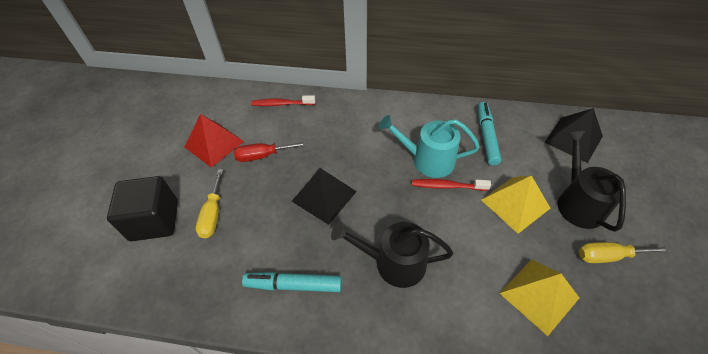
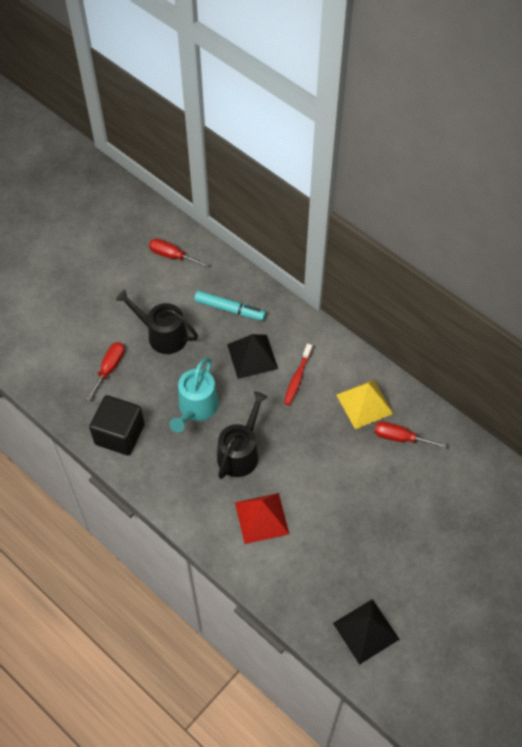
red screwdriver: 1 -> 3
red toothbrush: 2 -> 1
turquoise marker: 2 -> 1
yellow pyramid: 2 -> 1
yellow screwdriver: 2 -> 0

